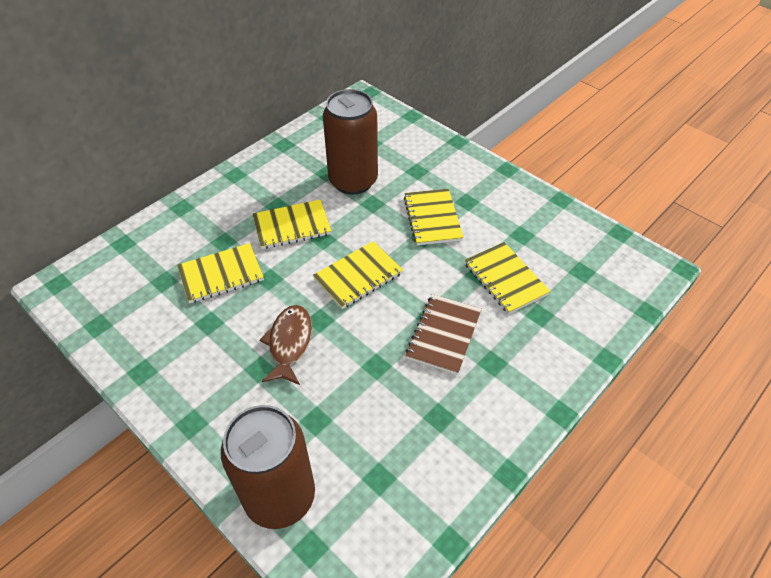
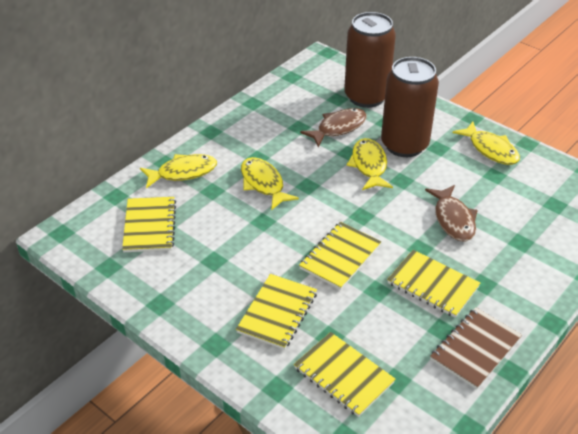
brown fish: 1 -> 2
yellow fish: 0 -> 4

